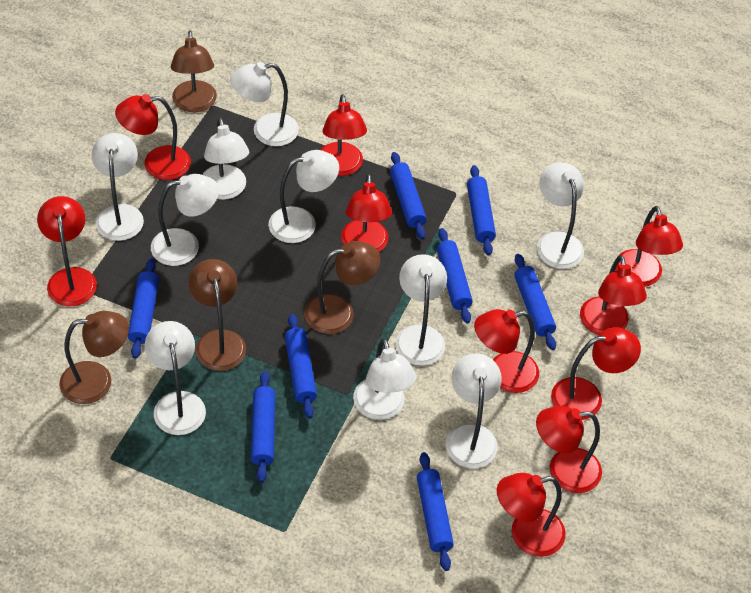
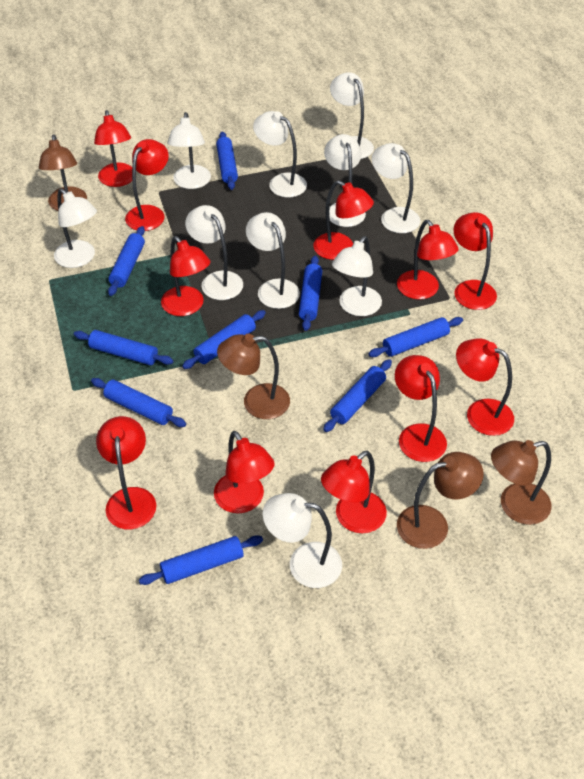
blue rolling pin: 8 -> 9
red lamp: 10 -> 11

